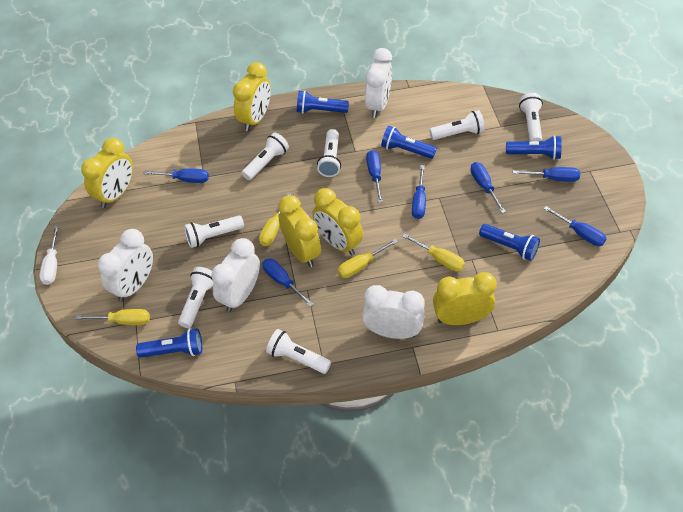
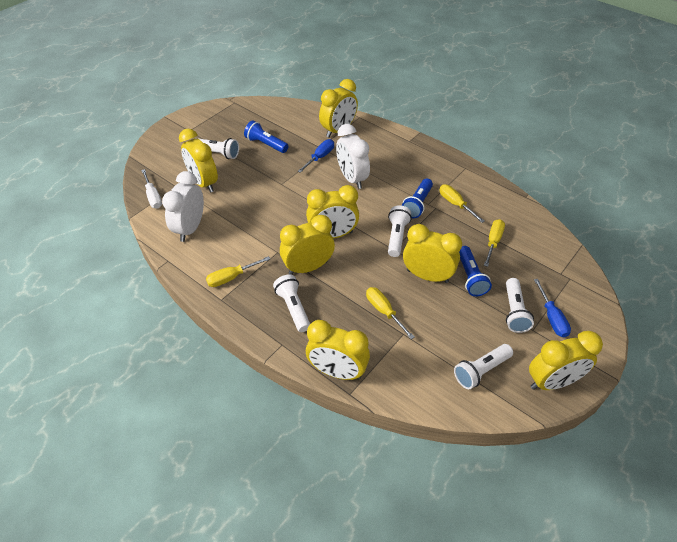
blue flashlight: 5 -> 3
blue screwdriver: 7 -> 2
white clock: 4 -> 2
white flashlight: 7 -> 5
yellow clock: 5 -> 7

